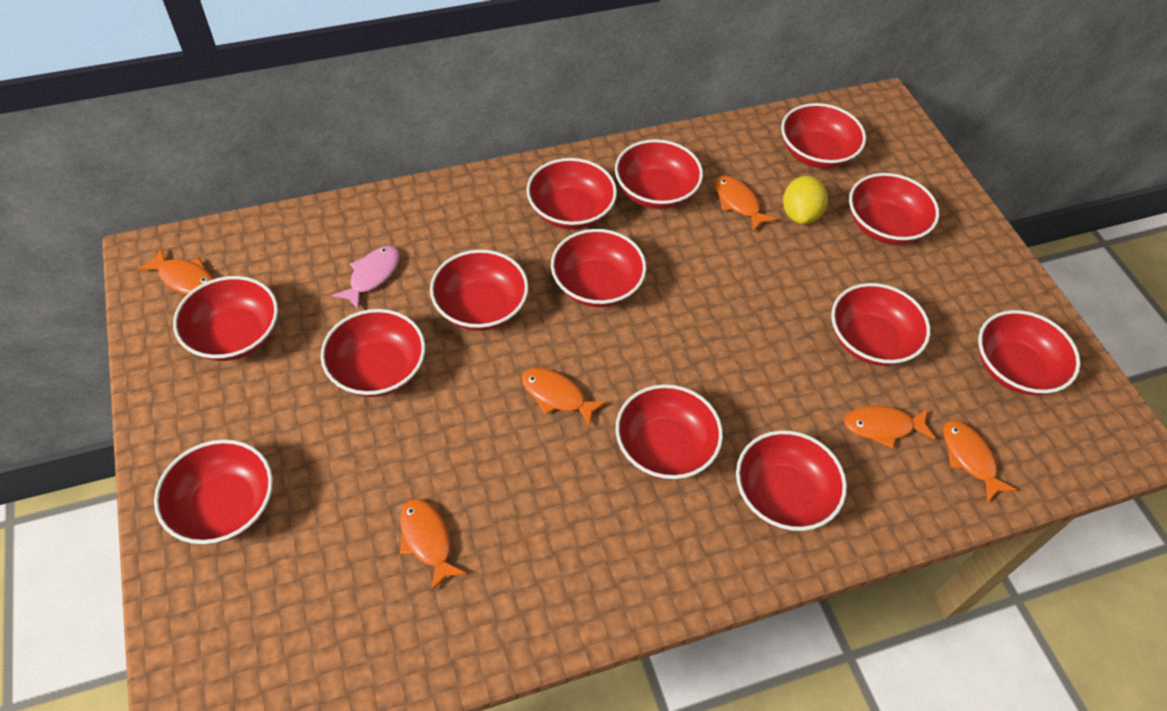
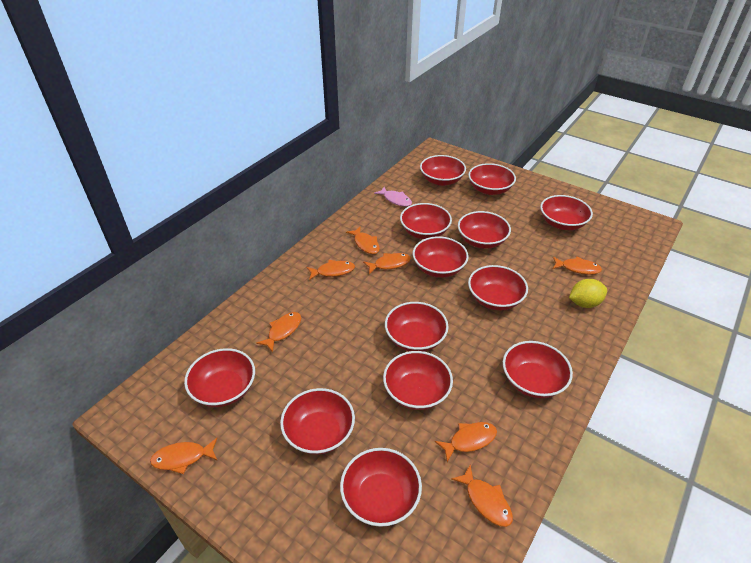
orange fish: 6 -> 8

